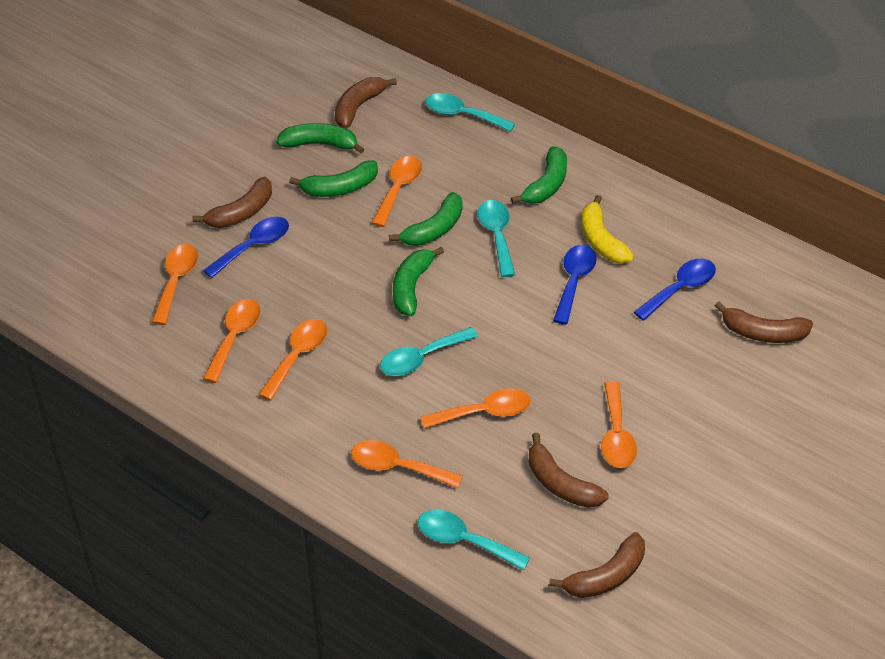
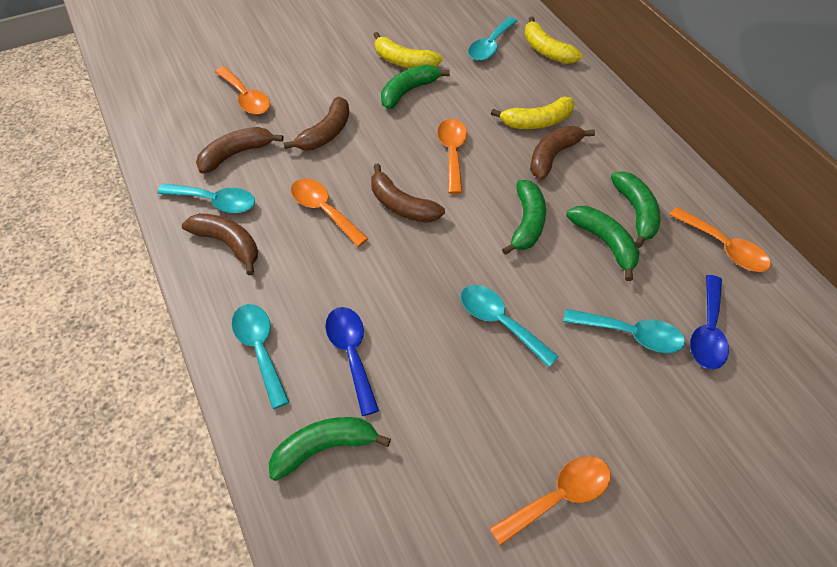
blue spoon: 3 -> 2
orange spoon: 7 -> 5
turquoise spoon: 4 -> 5
yellow banana: 1 -> 3

